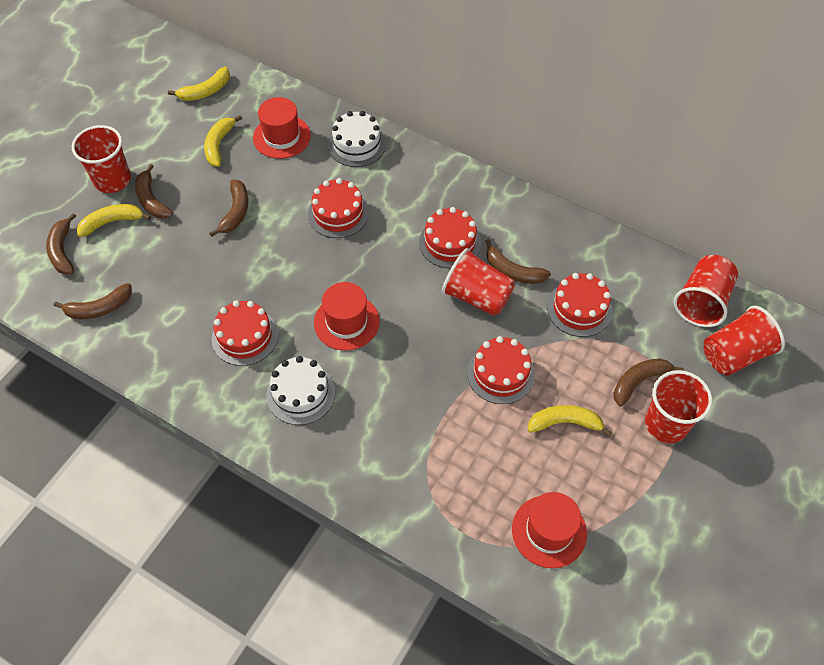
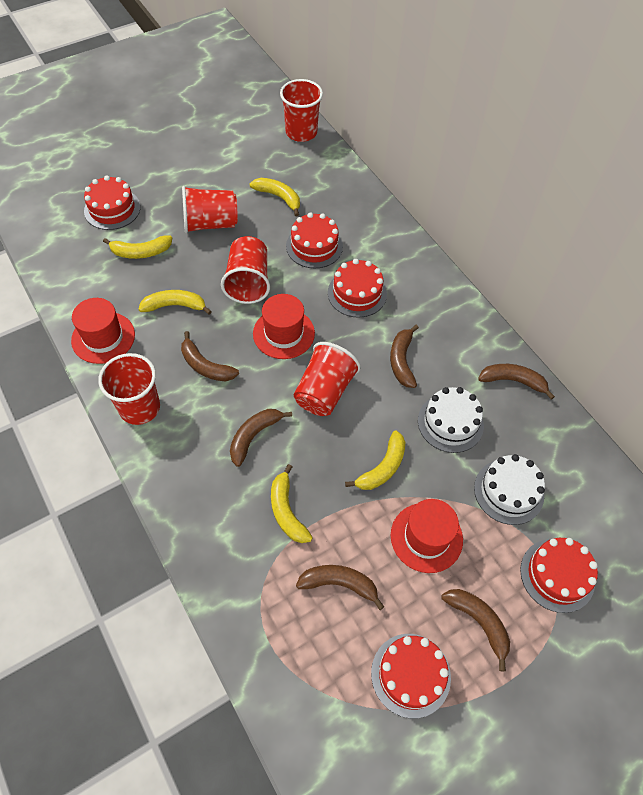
yellow banana: 4 -> 5

